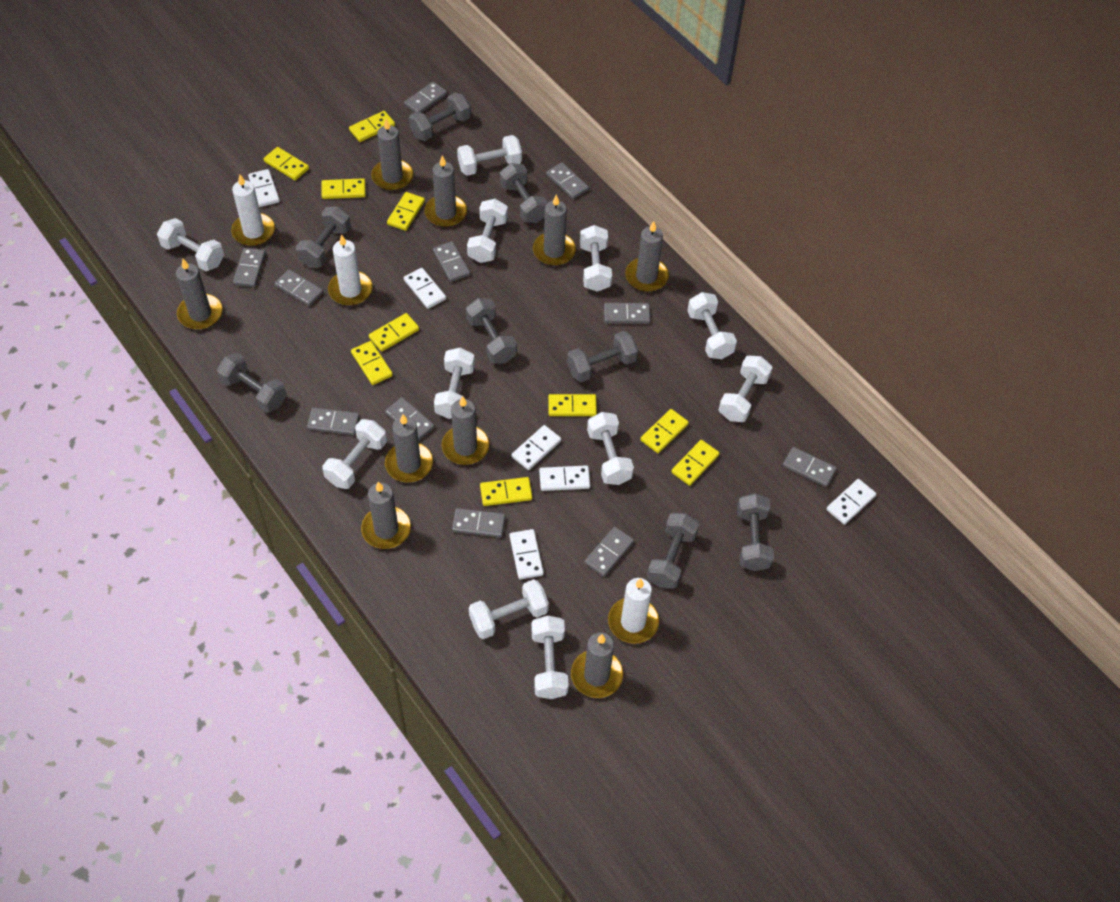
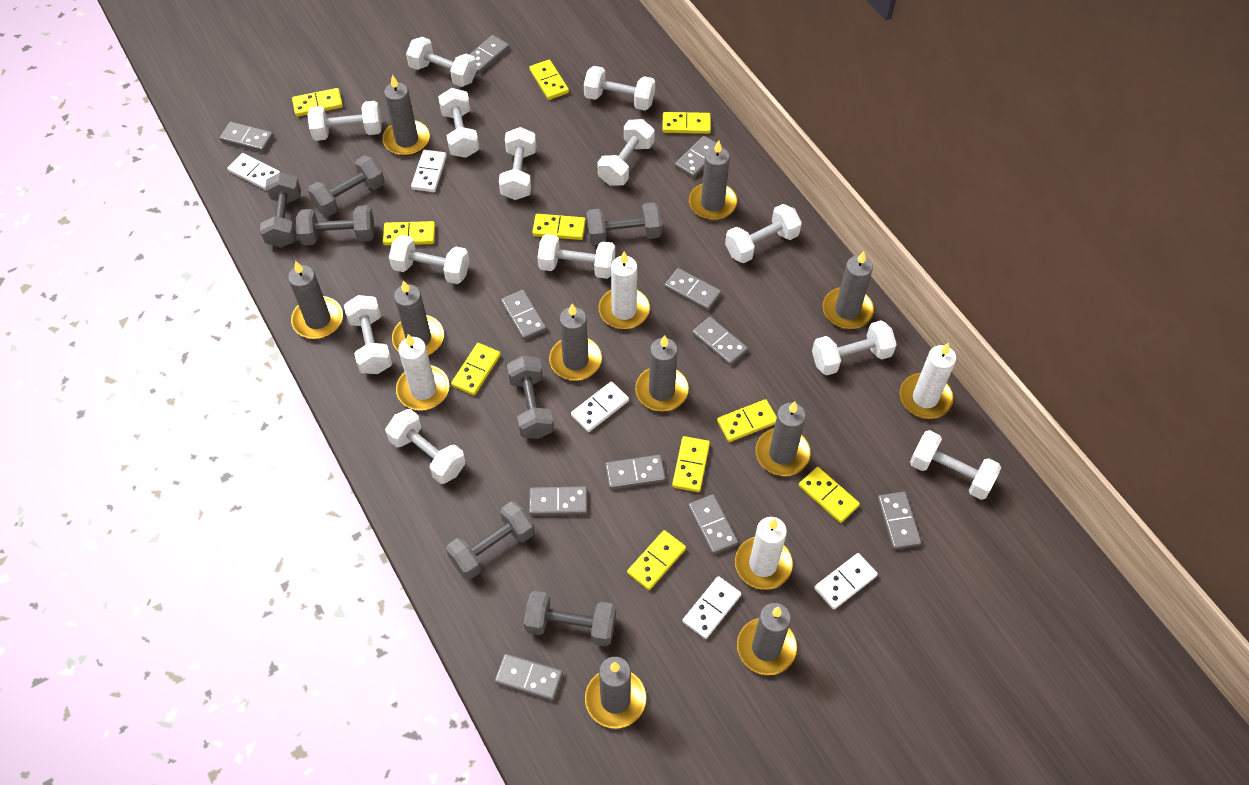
grey candle: 9 -> 10
grey dumbbell: 8 -> 7
white candle: 3 -> 4
white domino: 6 -> 5
white dumbbell: 11 -> 13

